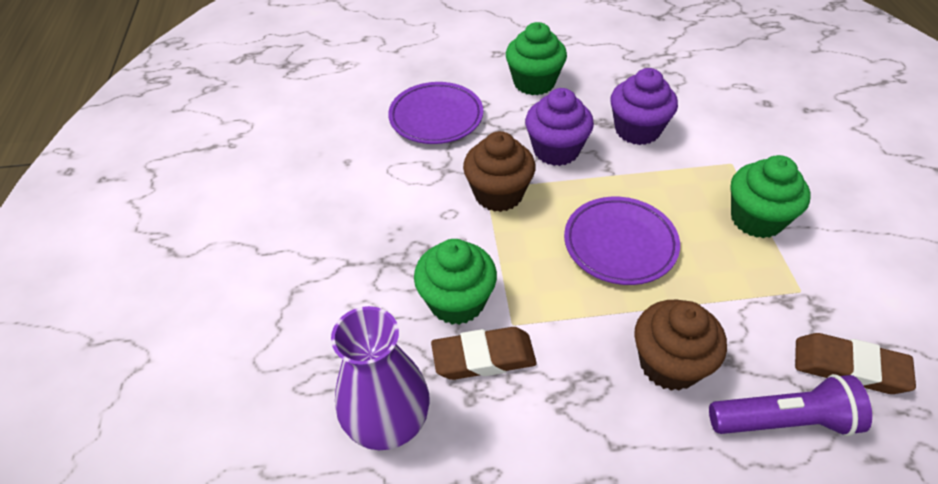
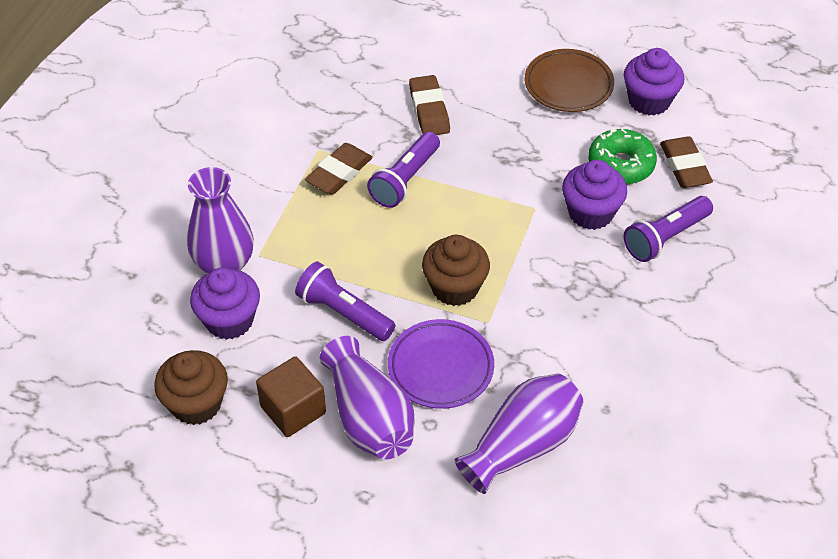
brown cube: 0 -> 1
brown eraser: 2 -> 3
brown plate: 0 -> 1
green cupcake: 3 -> 0
green donut: 0 -> 1
purple cupcake: 2 -> 3
purple flashlight: 1 -> 3
purple plate: 2 -> 1
purple vase: 1 -> 3

